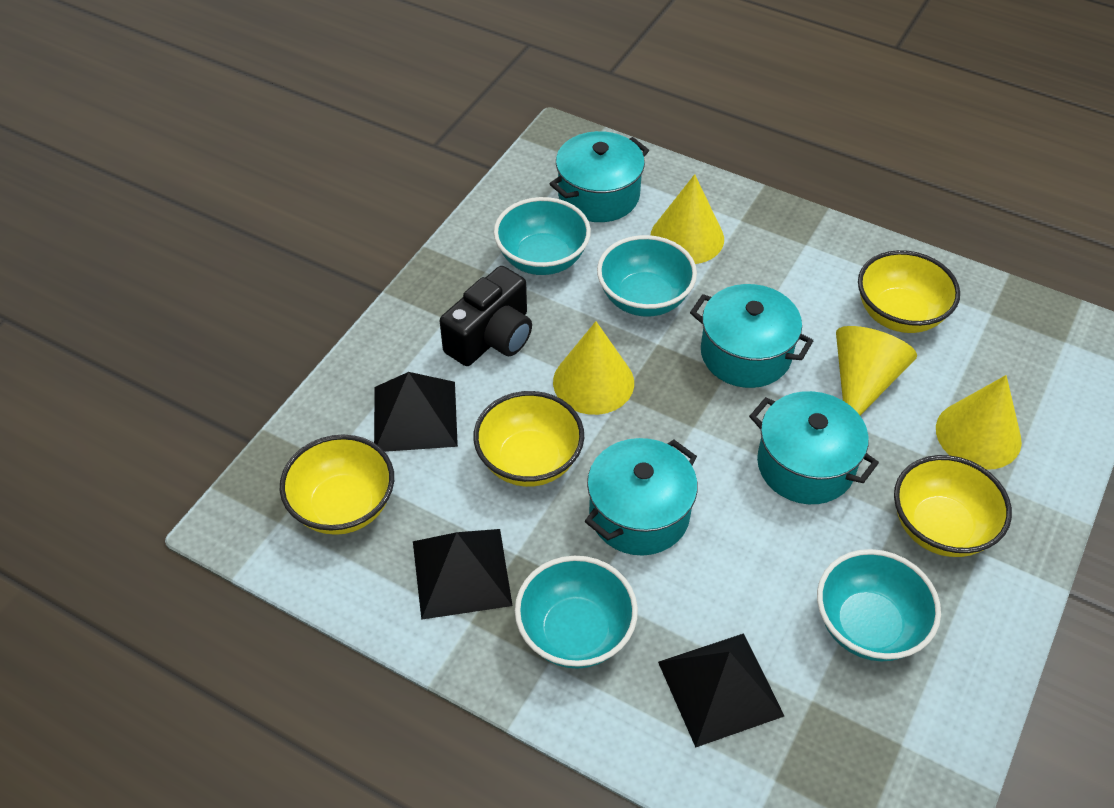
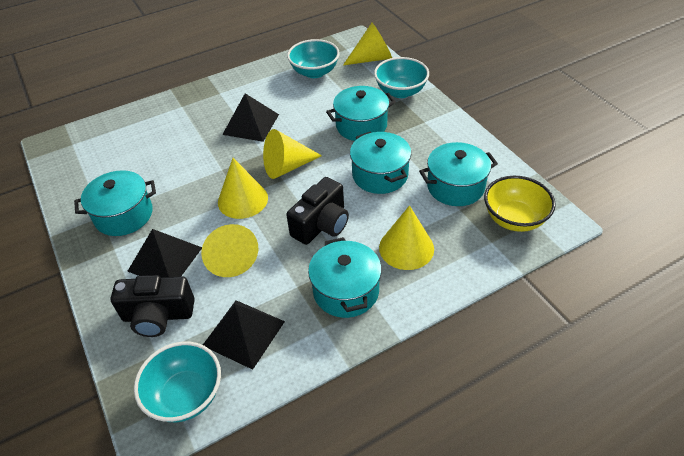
black camera: 1 -> 2
turquoise bowl: 4 -> 3
turquoise pot: 4 -> 5
yellow bowl: 4 -> 1
yellow cone: 4 -> 5

